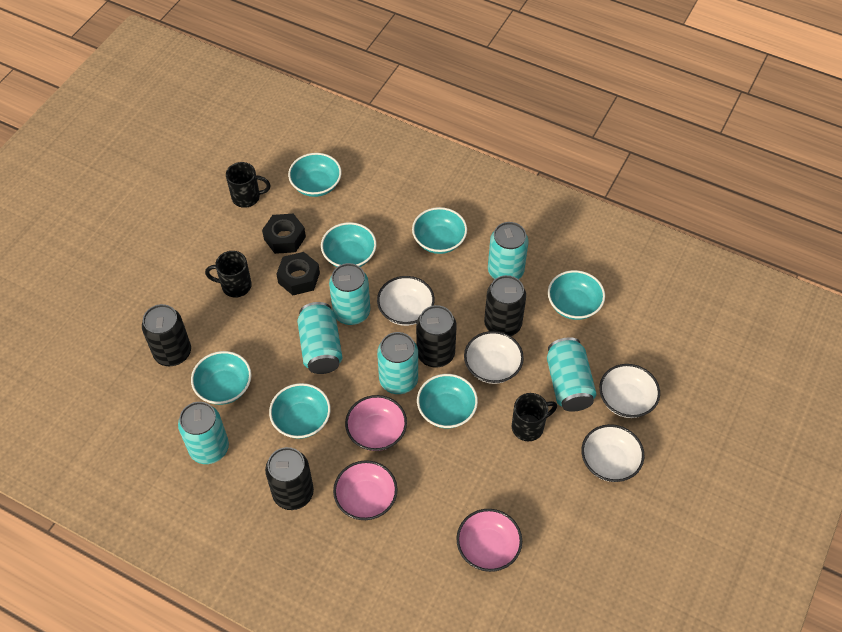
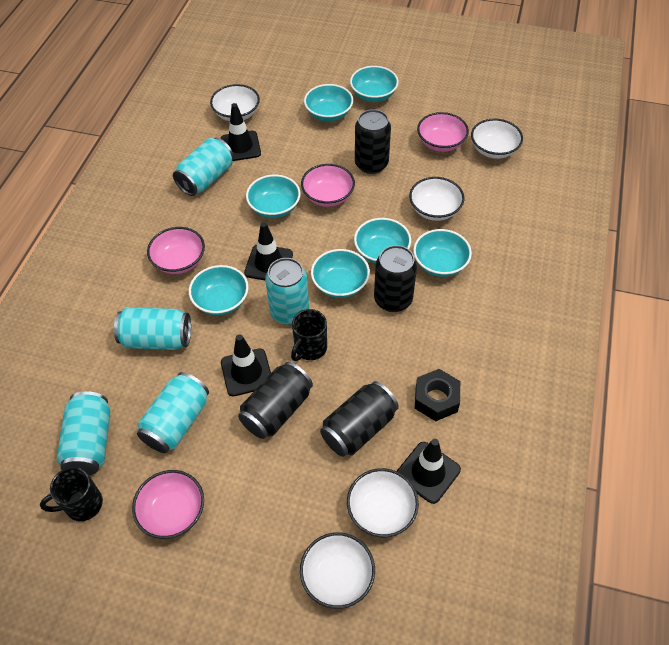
black mug: 3 -> 2
black nut: 2 -> 1
black traffic cone: 0 -> 4
pink bowl: 3 -> 4
turquoise can: 6 -> 5
white bowl: 4 -> 5

